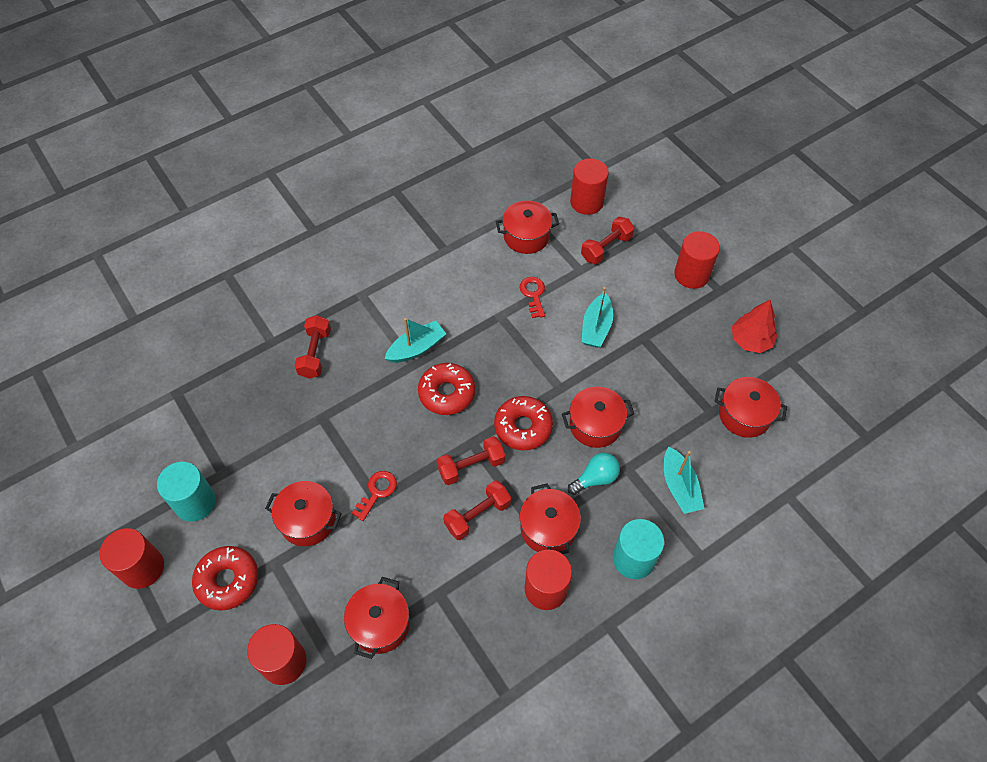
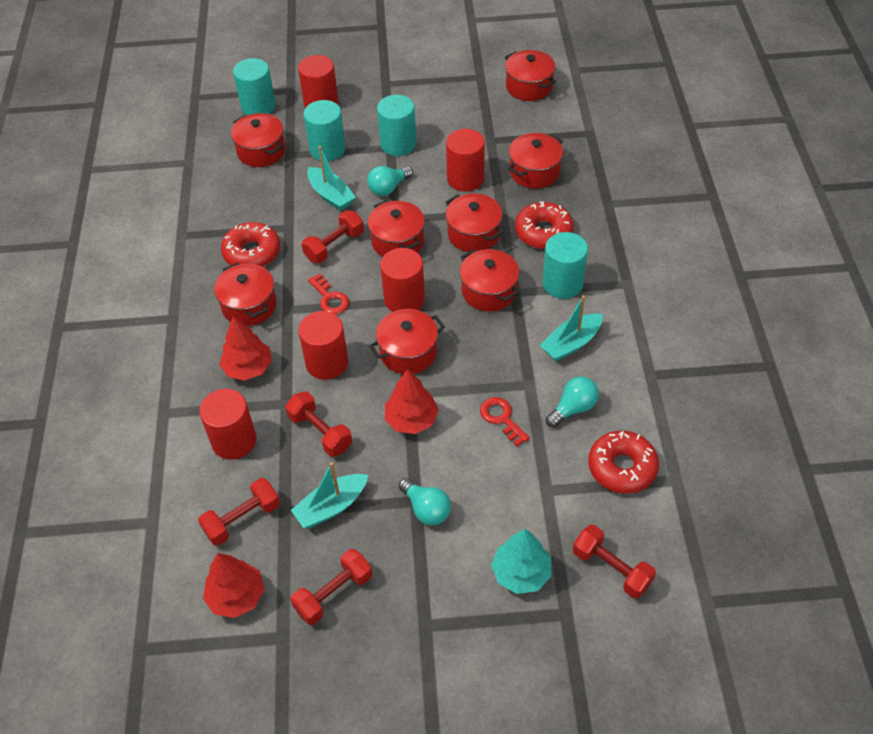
red dumbbell: 4 -> 5
red pot: 6 -> 8
red tree: 1 -> 3
turquoise cylinder: 2 -> 4
turquoise light bulb: 1 -> 3
turquoise tree: 0 -> 1

